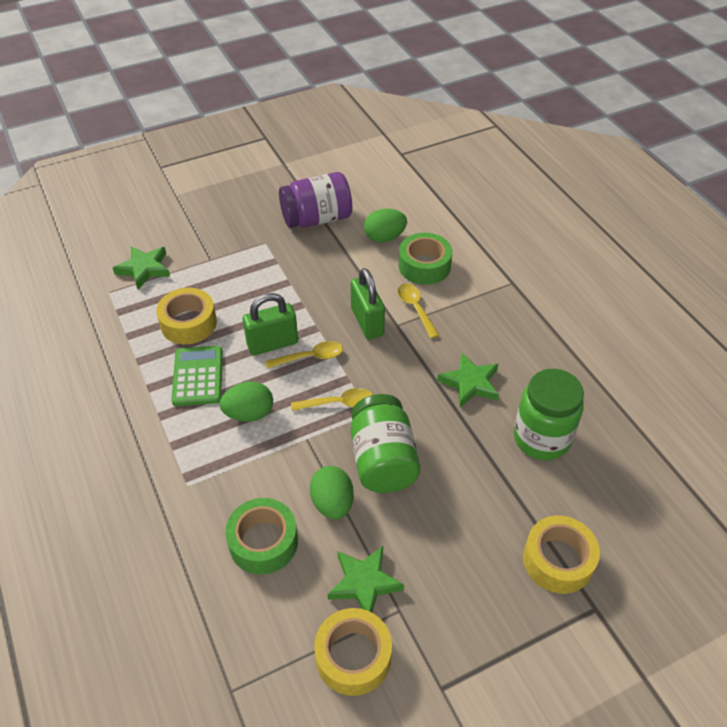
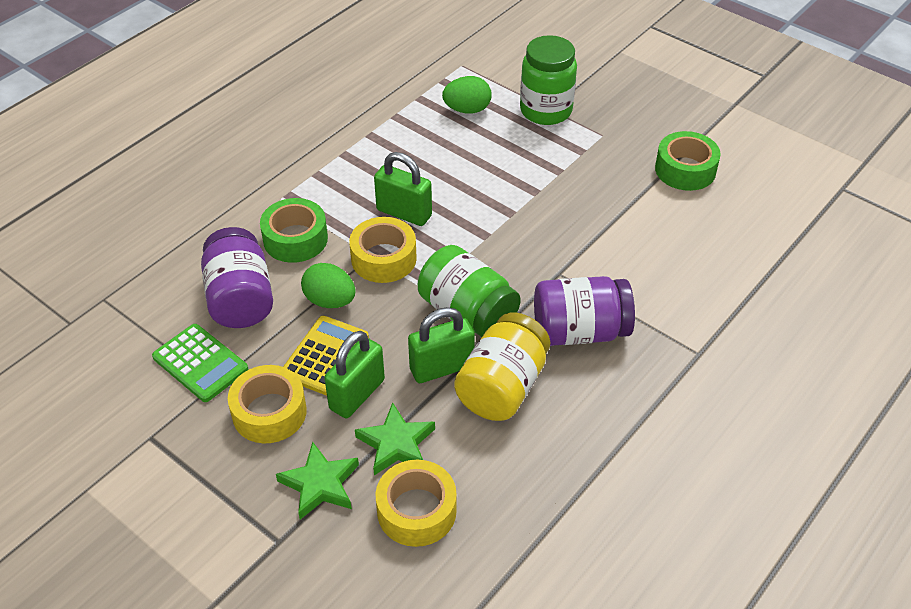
green egg: 3 -> 2
green padlock: 2 -> 3
green star: 3 -> 2
purple jar: 1 -> 2
yellow calculator: 0 -> 1
yellow jar: 0 -> 1
yellow spoon: 3 -> 0

